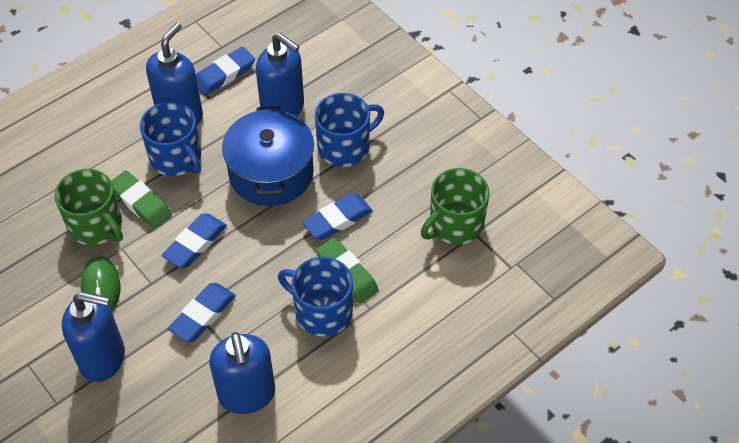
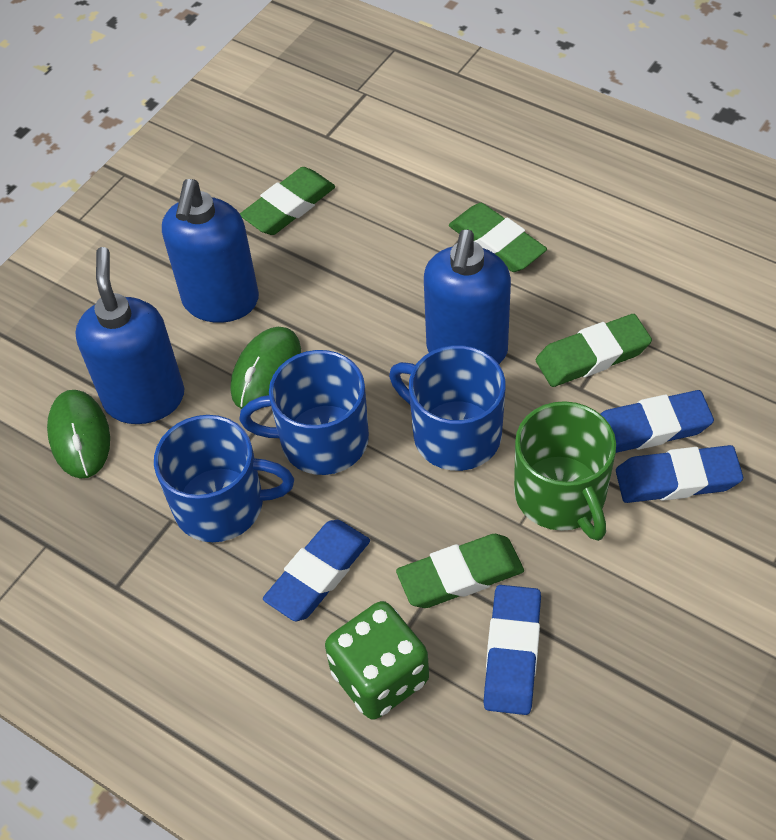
blue pot: 1 -> 0
blue soap dispenser: 4 -> 3
green dice: 0 -> 1
green eraser: 2 -> 4
green mouse: 1 -> 2
green mug: 2 -> 1

